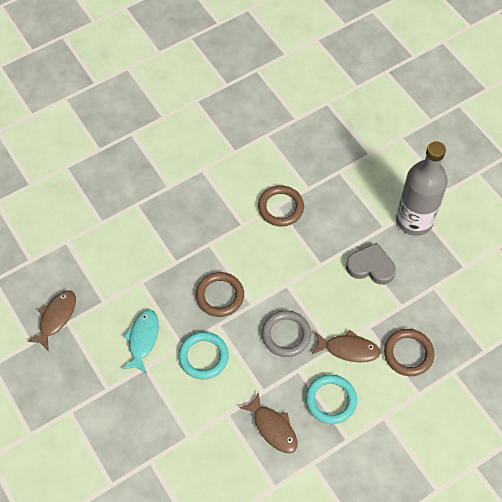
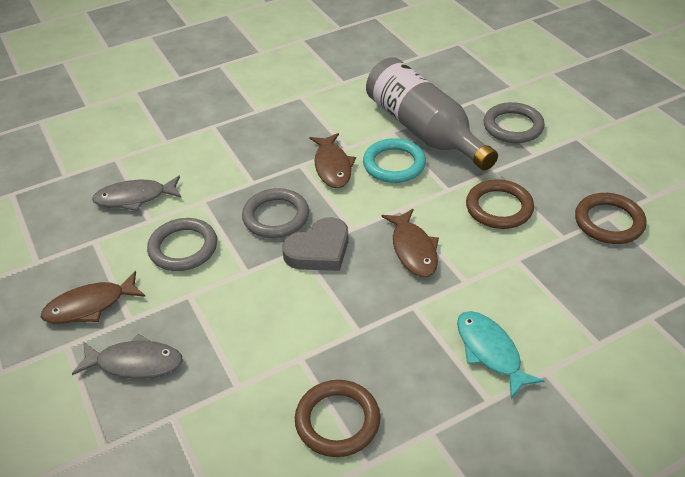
grey fish: 0 -> 2
grey ring: 1 -> 3
turquoise ring: 2 -> 1

